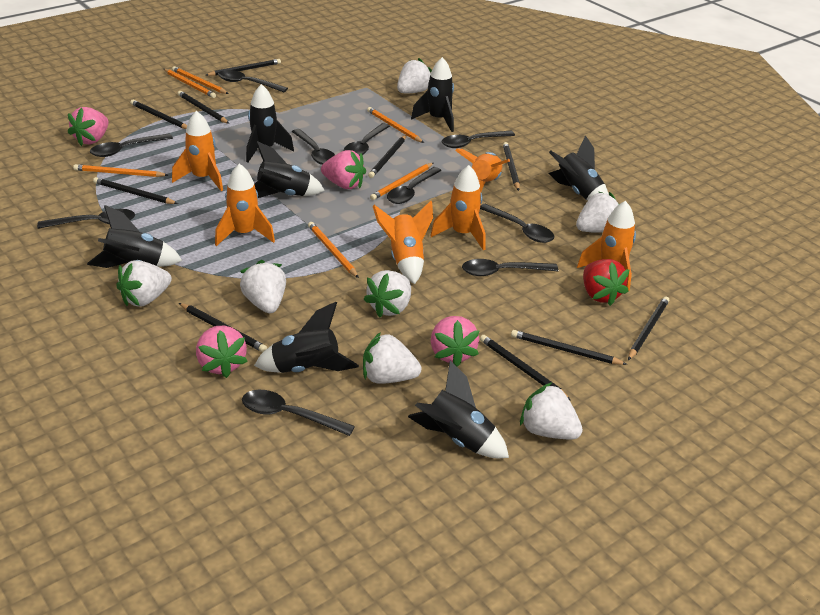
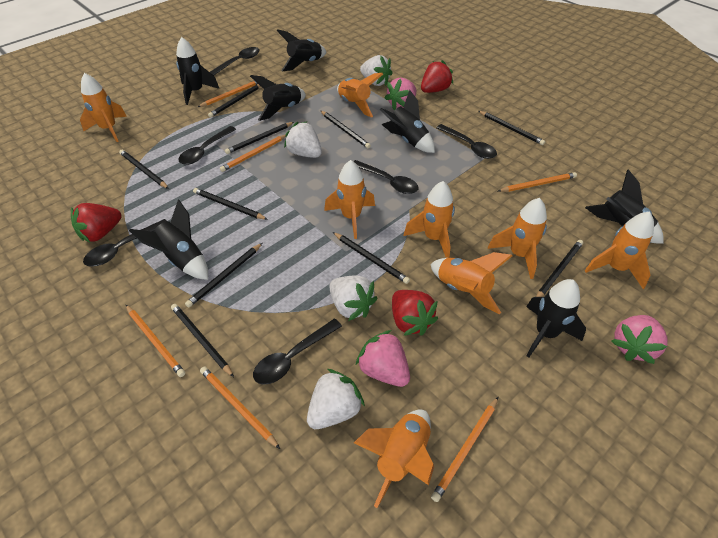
black spoon: 10 -> 6
orange rocket: 6 -> 8
pink strawberry: 4 -> 3
red strawberry: 1 -> 3
white strawberry: 7 -> 4

